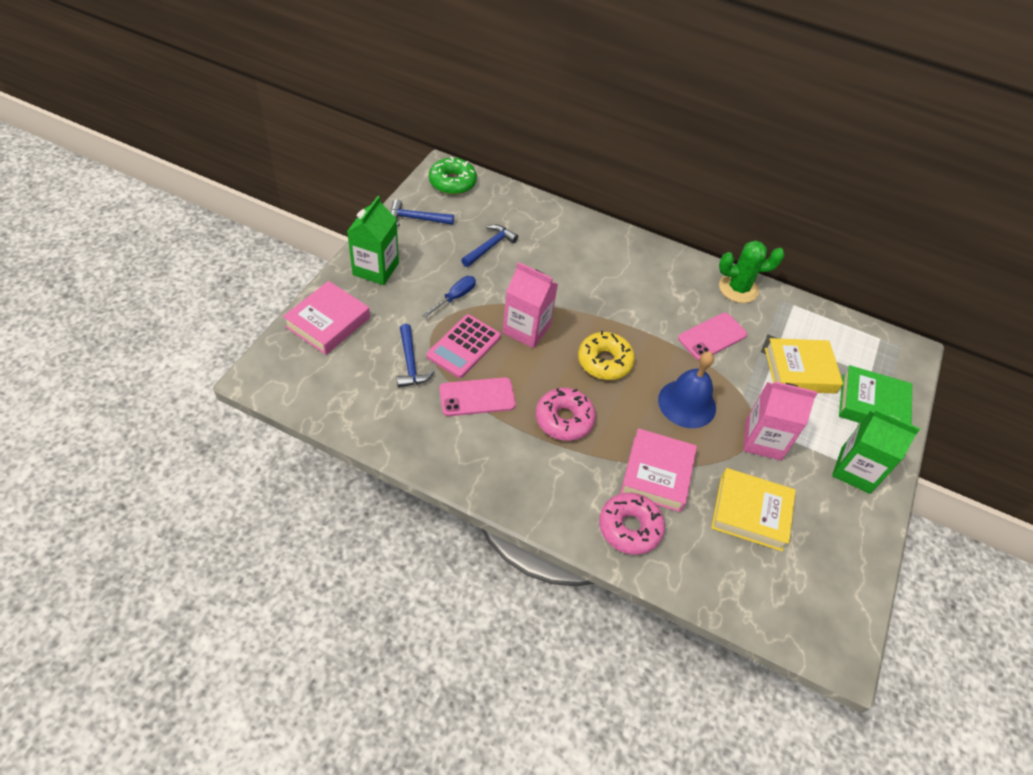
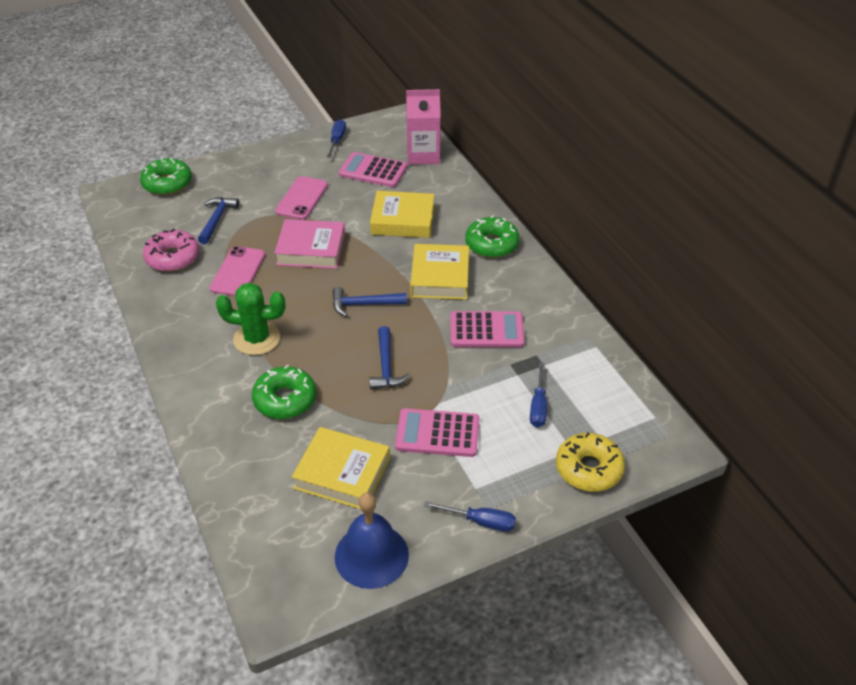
blue screwdriver: 1 -> 3
green book: 1 -> 0
green carton: 2 -> 0
green donut: 1 -> 3
pink book: 2 -> 1
pink calculator: 1 -> 3
pink carton: 2 -> 1
pink donut: 2 -> 1
yellow book: 2 -> 3

